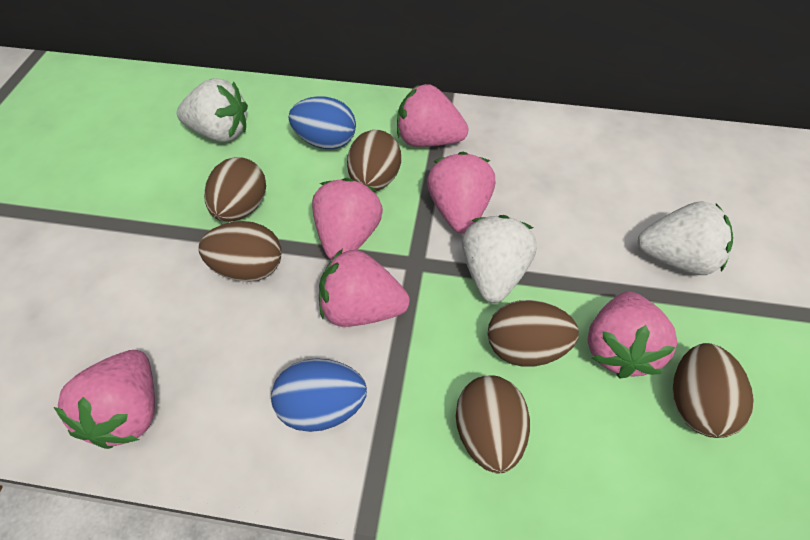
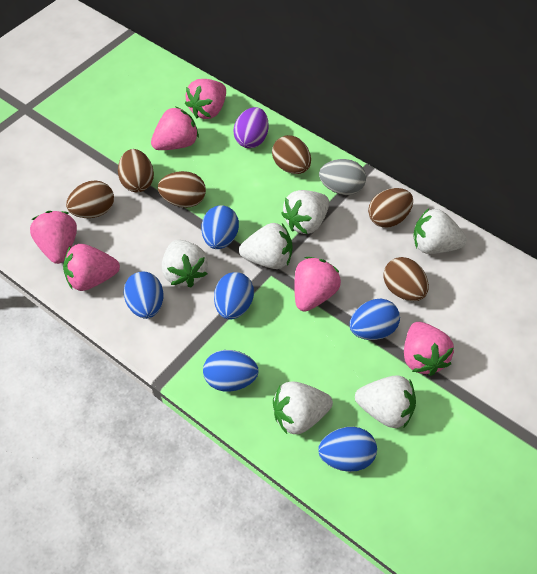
blue egg: 2 -> 6
grey egg: 0 -> 1
purple egg: 0 -> 1
white strawberry: 3 -> 6

